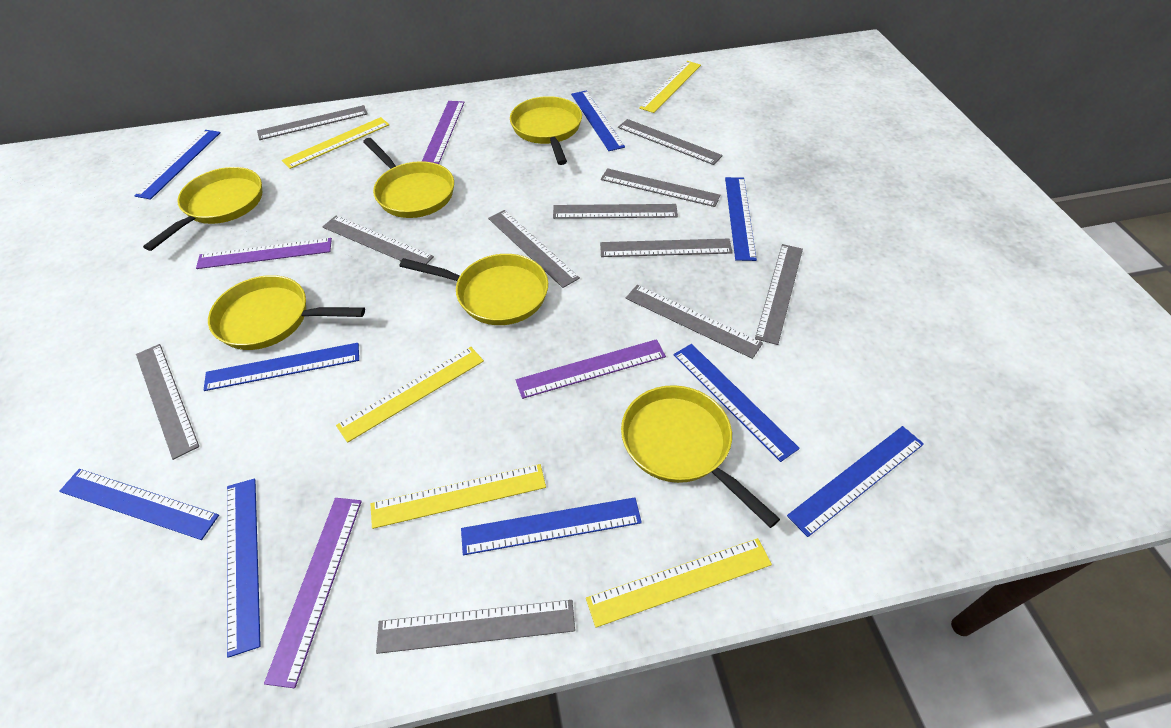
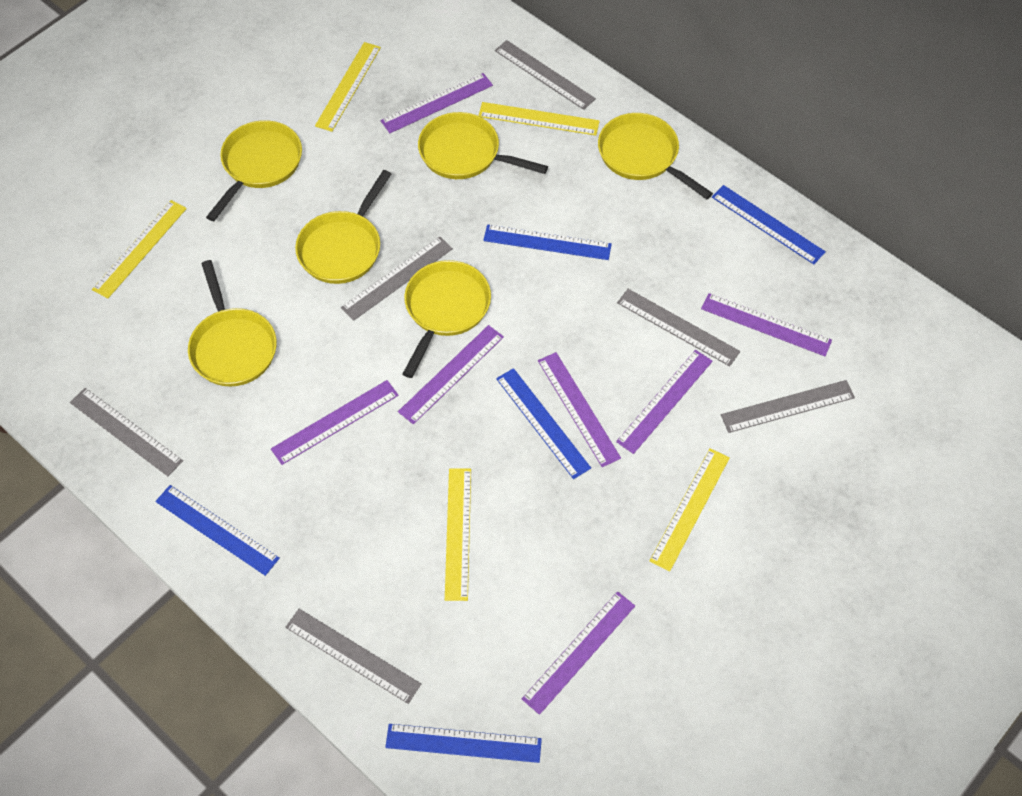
blue ruler: 9 -> 5
grey ruler: 11 -> 6
purple ruler: 4 -> 7

